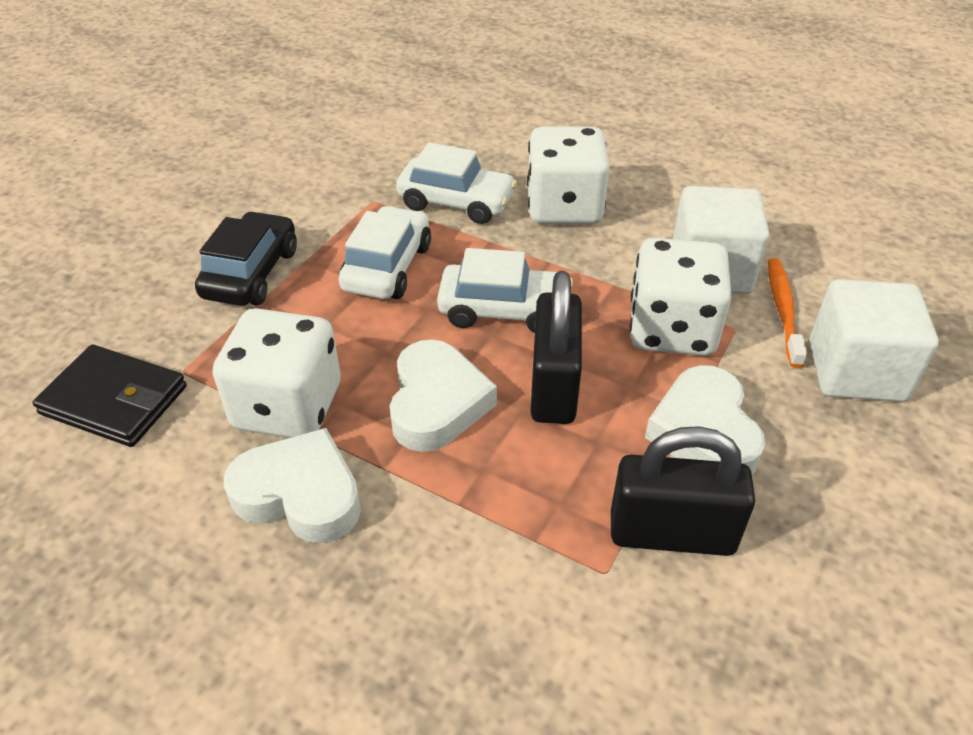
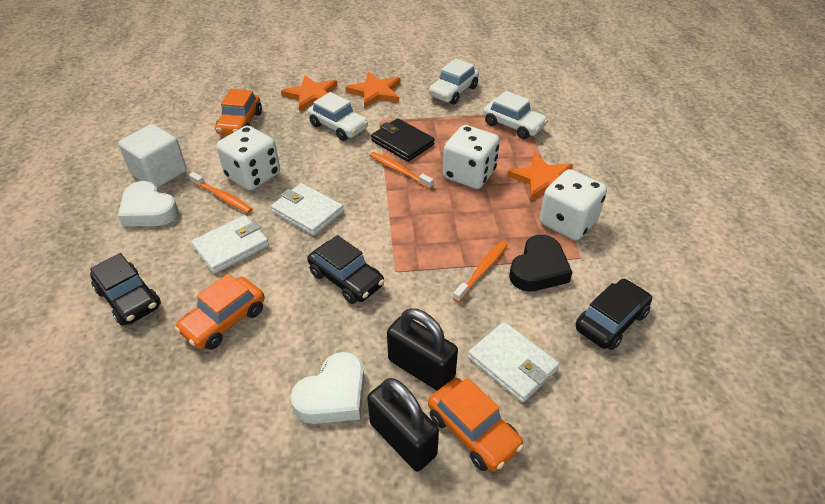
black car: 1 -> 3
black heart: 0 -> 1
orange car: 0 -> 3
orange star: 0 -> 3
orange toothbrush: 1 -> 3
white cube: 2 -> 1
white heart: 3 -> 2
white wallet: 0 -> 3

